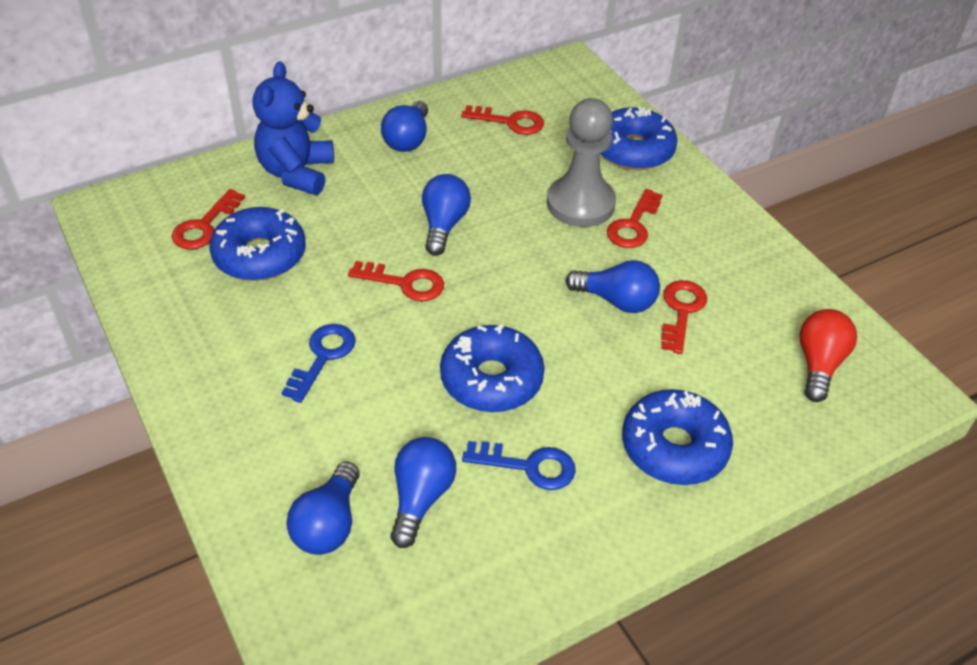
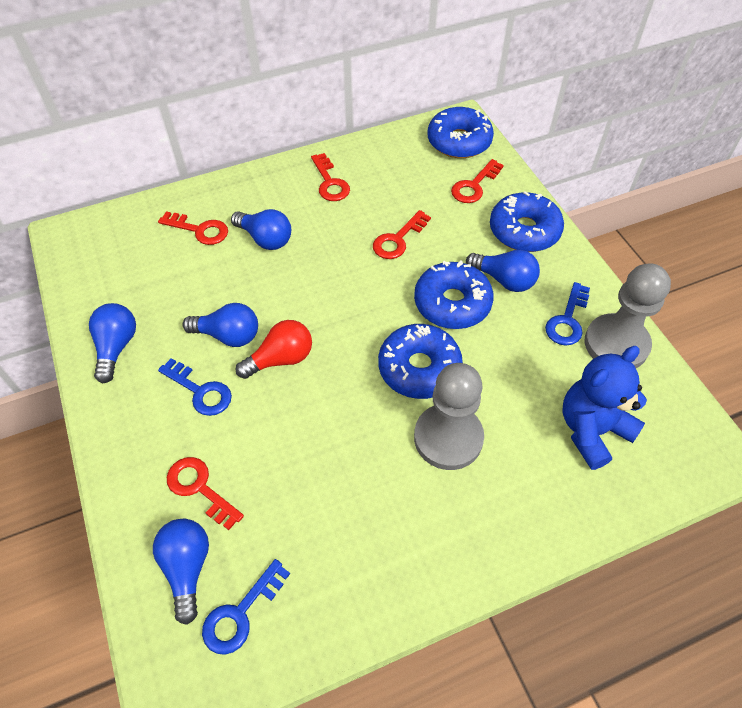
blue key: 2 -> 3
grey pawn: 1 -> 2

